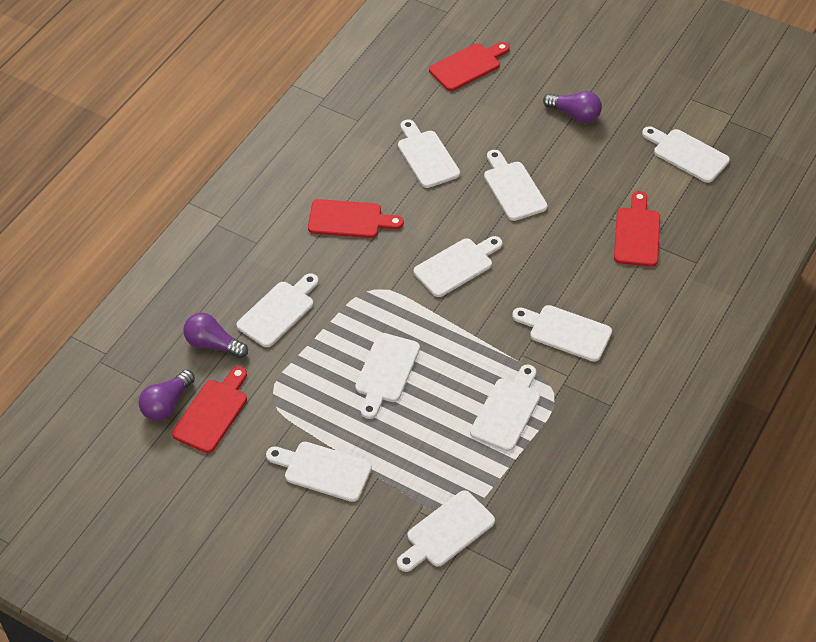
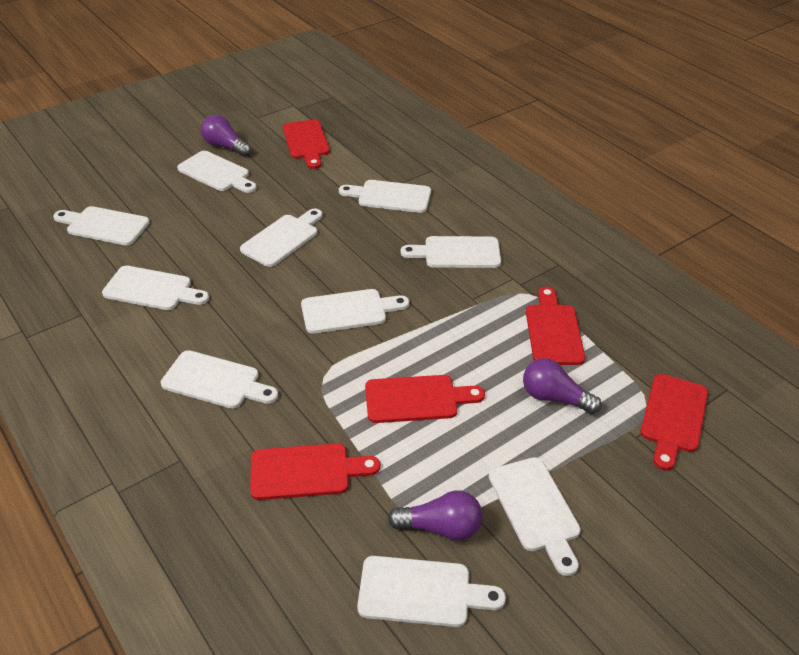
red cutting board: 4 -> 5

